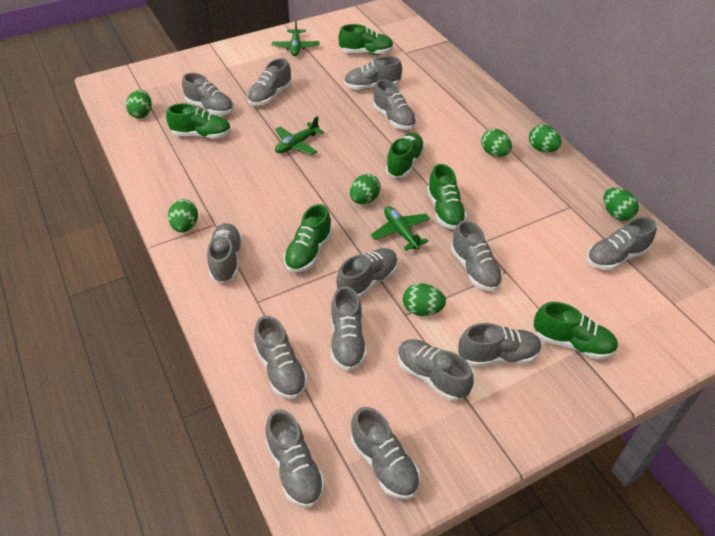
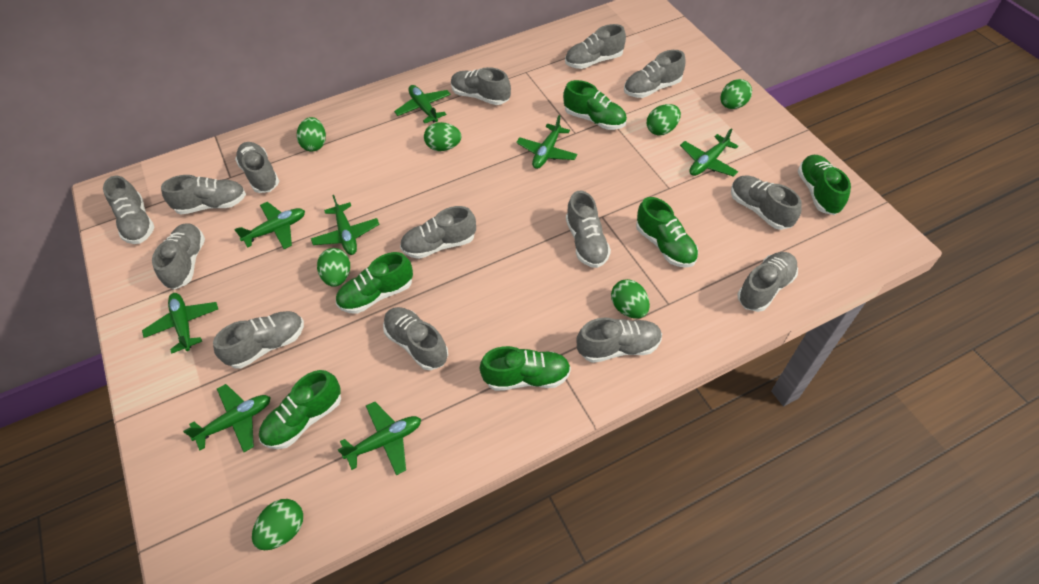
green plane: 3 -> 8

